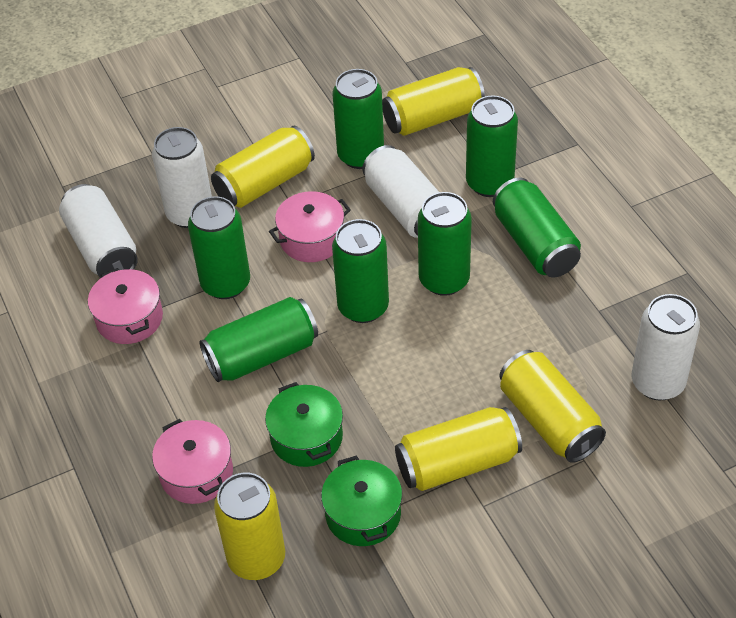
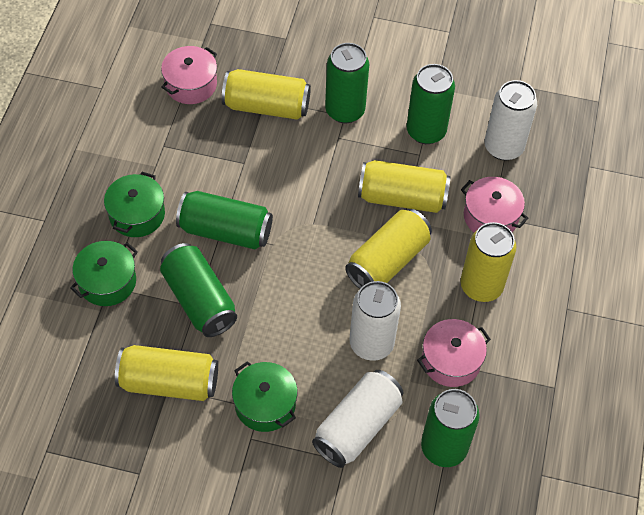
green can: 7 -> 5
green pot: 2 -> 3
white can: 4 -> 3

